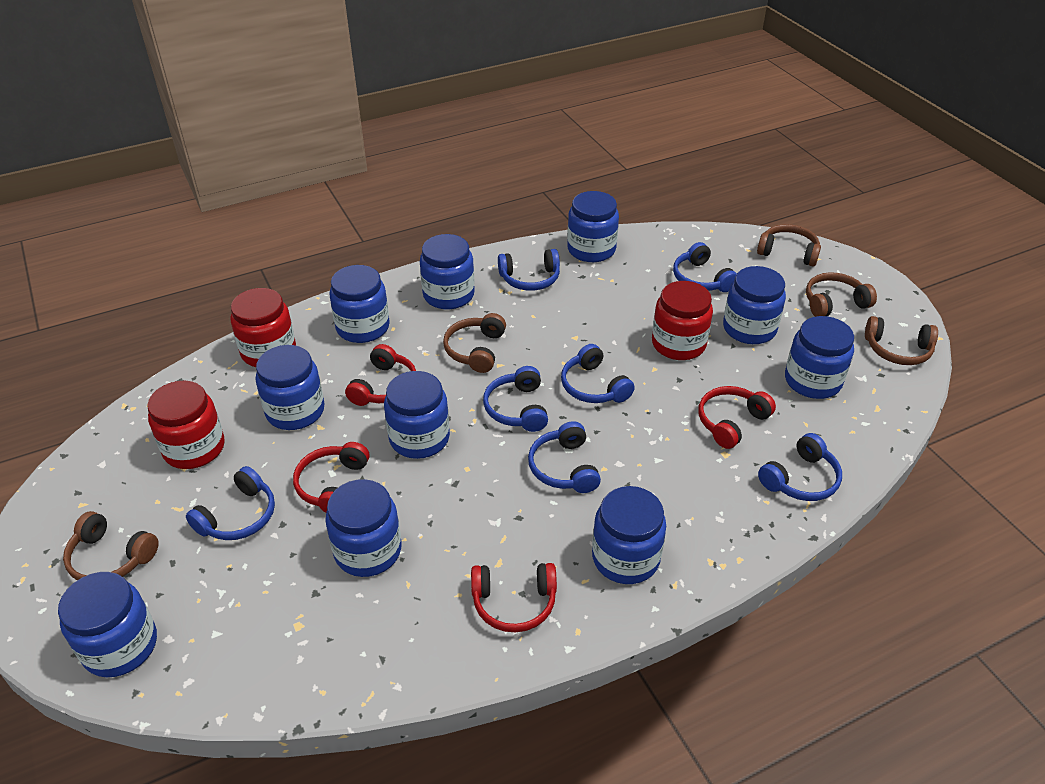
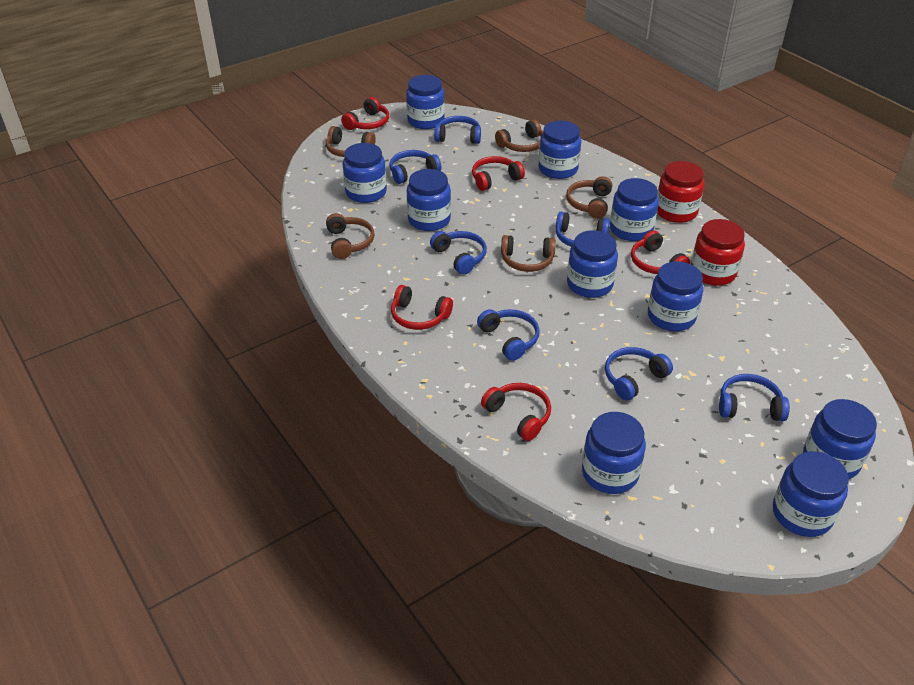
red headphones: 4 -> 5
red jar: 3 -> 2

